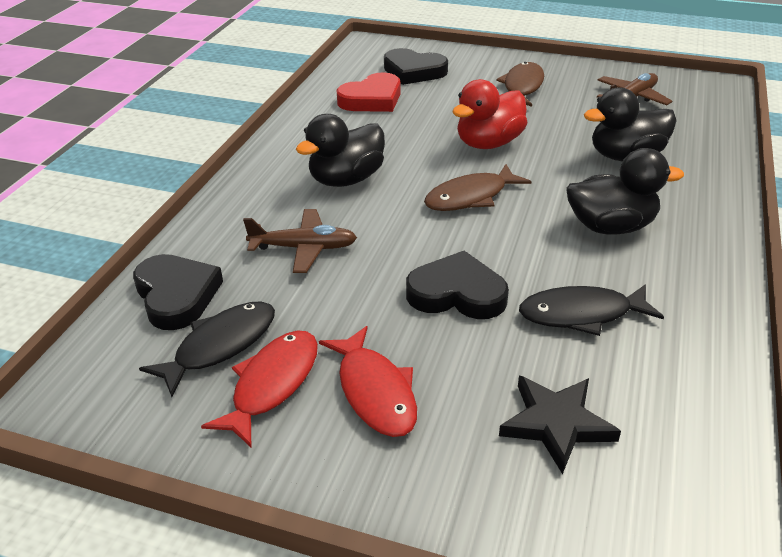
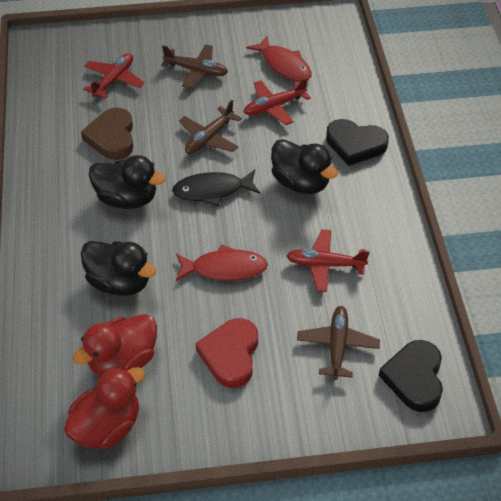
black fish: 2 -> 1
black heart: 3 -> 2
black star: 1 -> 0
brown fish: 2 -> 0
brown heart: 0 -> 1
brown plane: 2 -> 3
red duck: 1 -> 2
red plane: 0 -> 3

